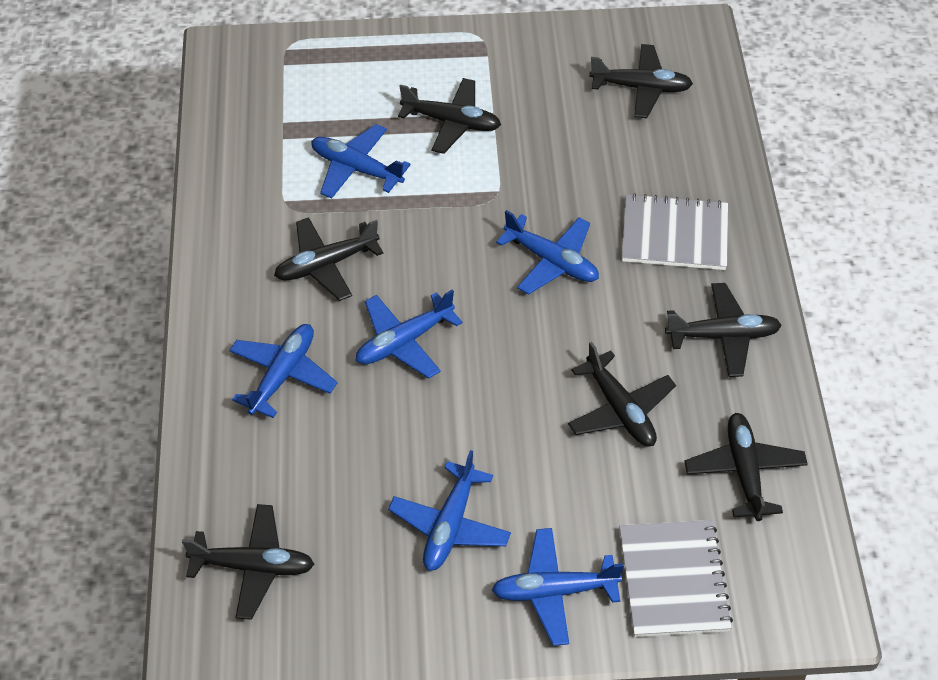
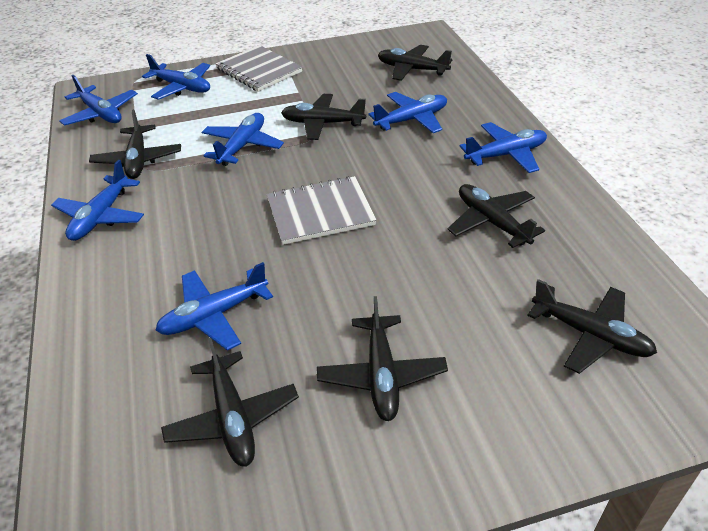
blue plane: 6 -> 7

